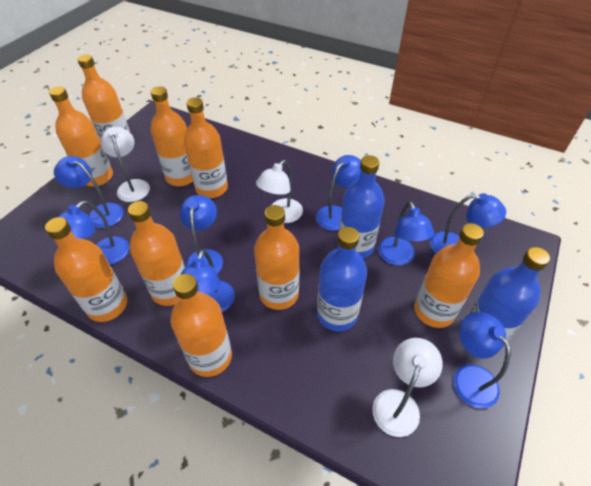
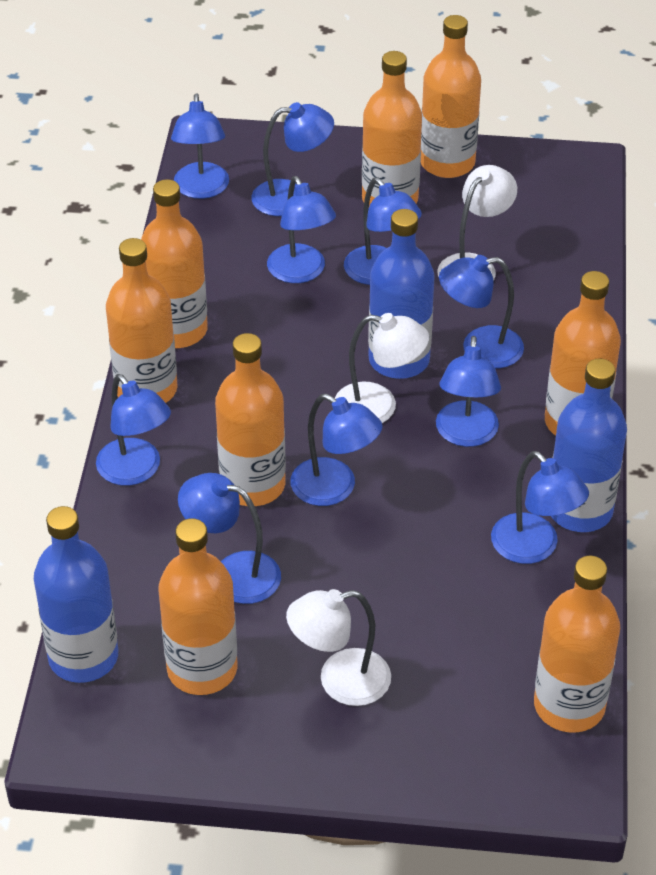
blue lamp: 8 -> 10
orange bottle: 9 -> 8

